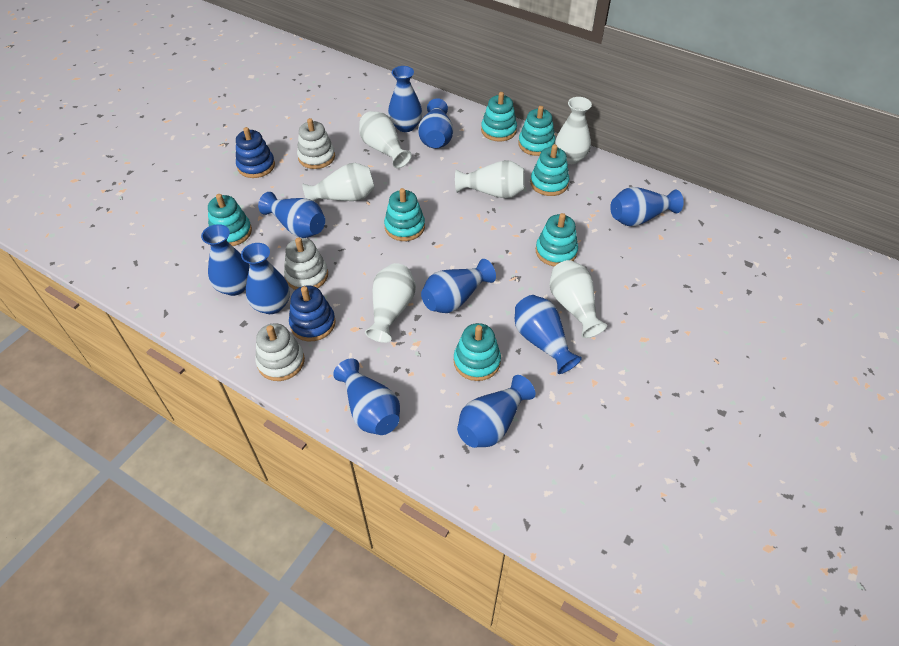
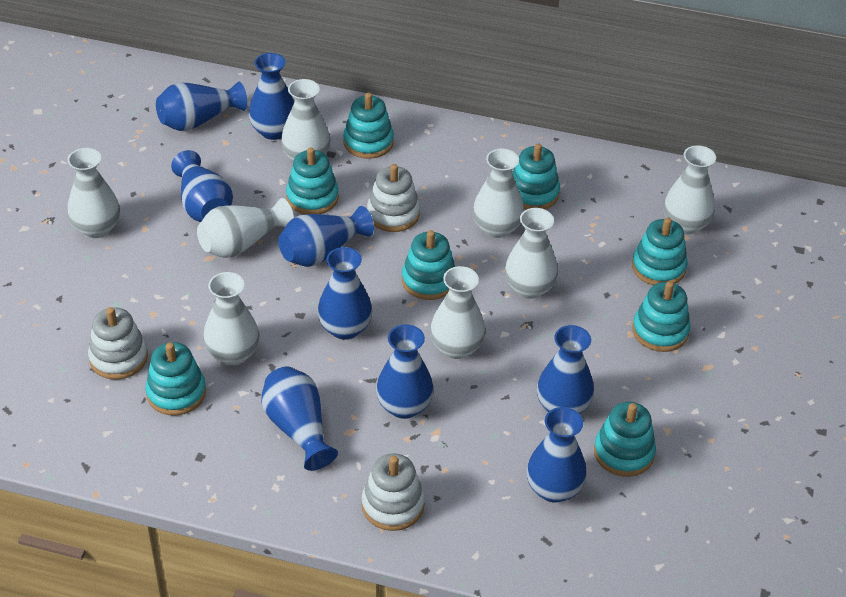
blue stacking toy: 2 -> 0
blue vase: 10 -> 9
turquoise stacking toy: 7 -> 8
white vase: 6 -> 8

